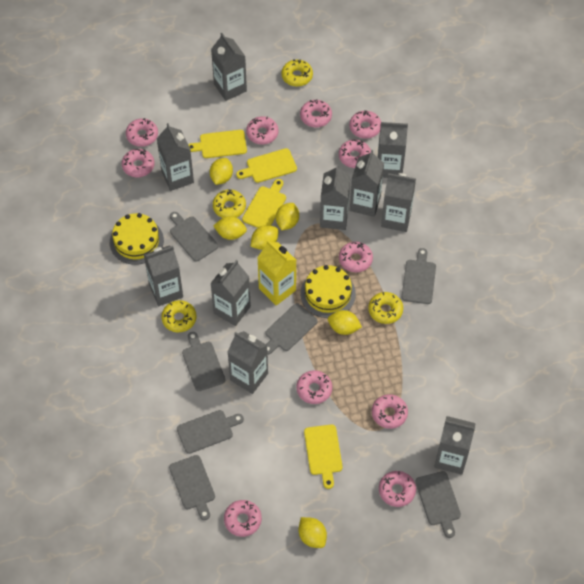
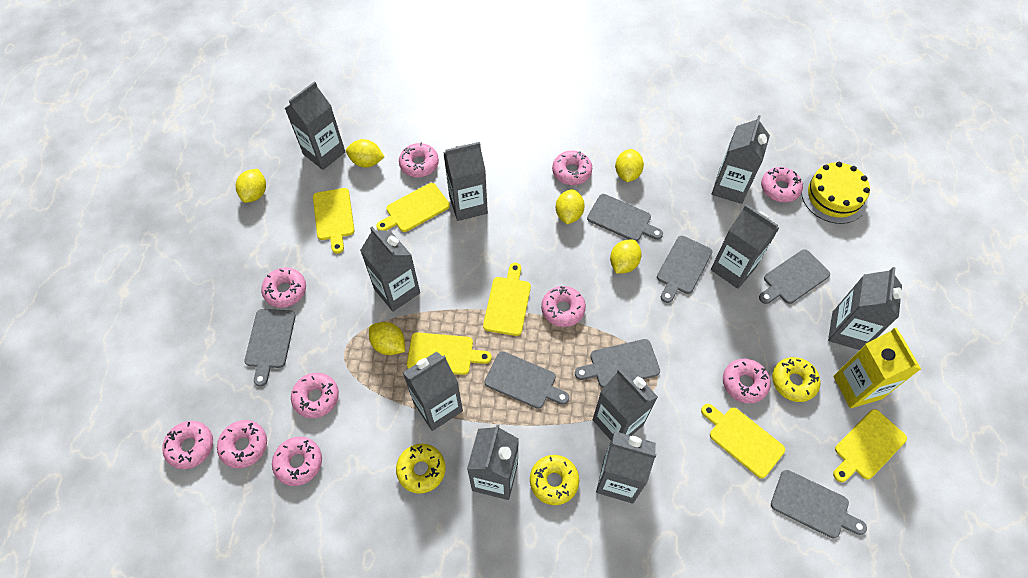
pink donut: 11 -> 10
yellow cake: 2 -> 1
yellow cutting board: 4 -> 6
yellow donut: 4 -> 3

